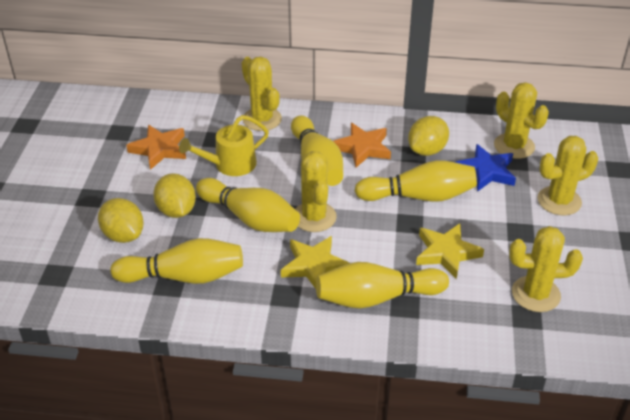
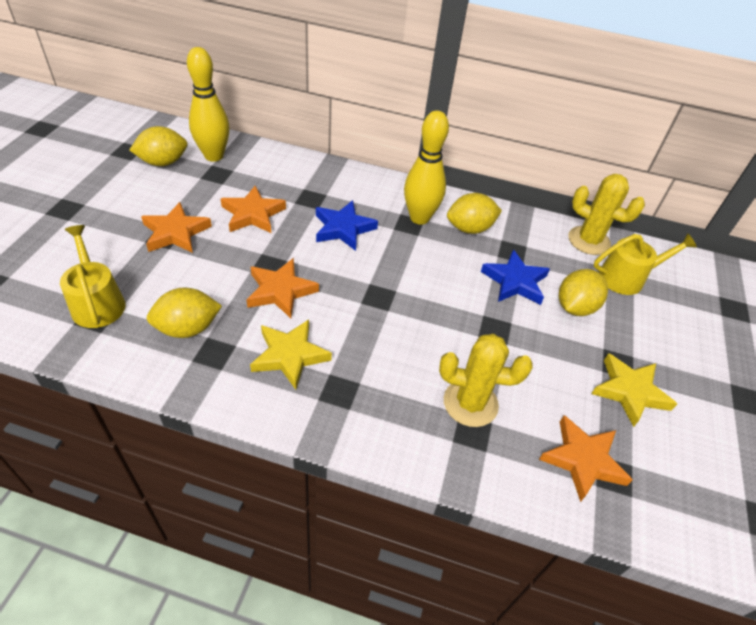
blue star: 1 -> 2
orange star: 2 -> 4
yellow bowling pin: 5 -> 2
yellow cactus: 5 -> 2
yellow lemon: 3 -> 4
yellow watering can: 1 -> 2

